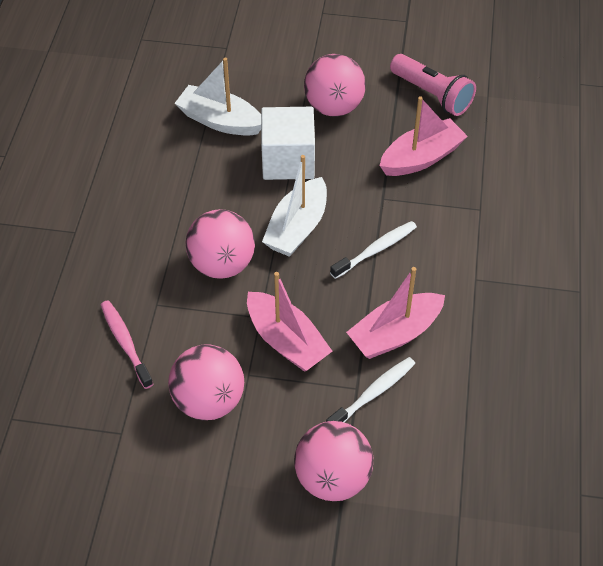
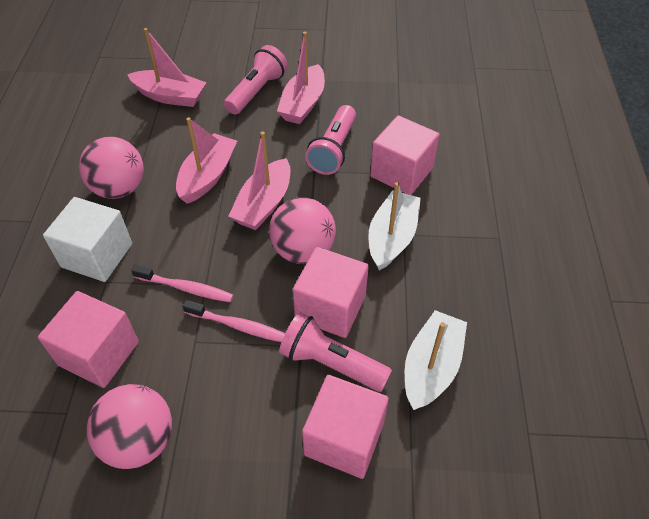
pink ball: 4 -> 3
pink boat: 3 -> 4
pink cube: 0 -> 4
pink flashlight: 1 -> 3
pink toothbrush: 1 -> 2
white toothbrush: 2 -> 0

